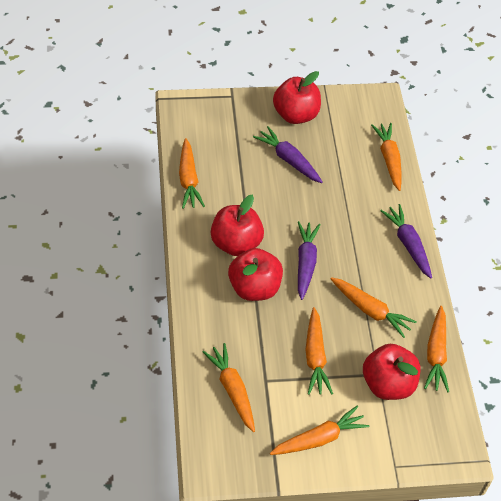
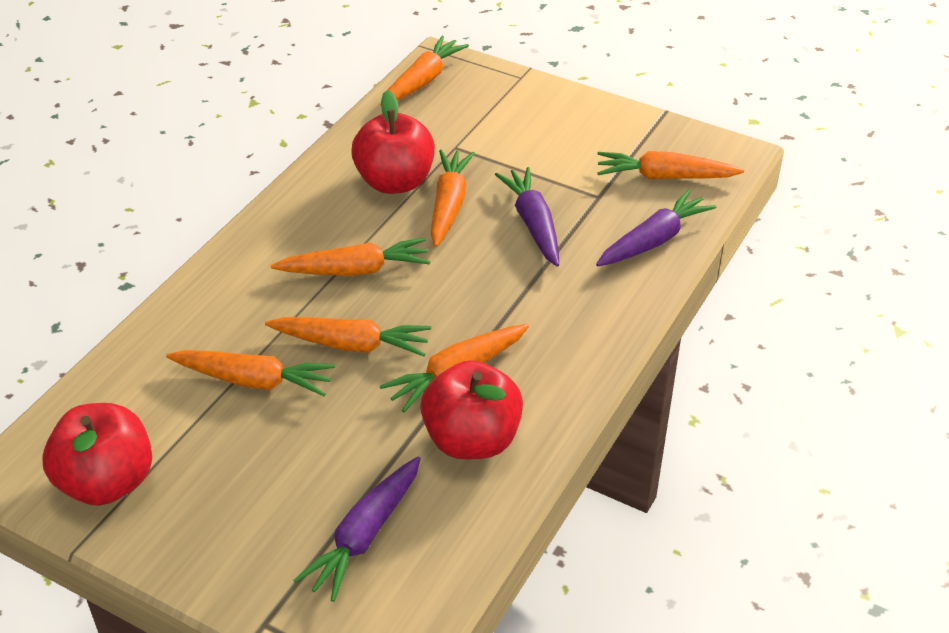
red apple: 4 -> 3

